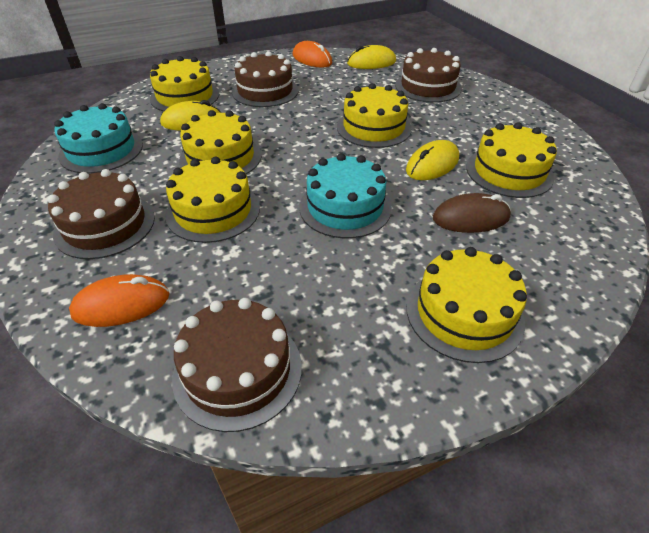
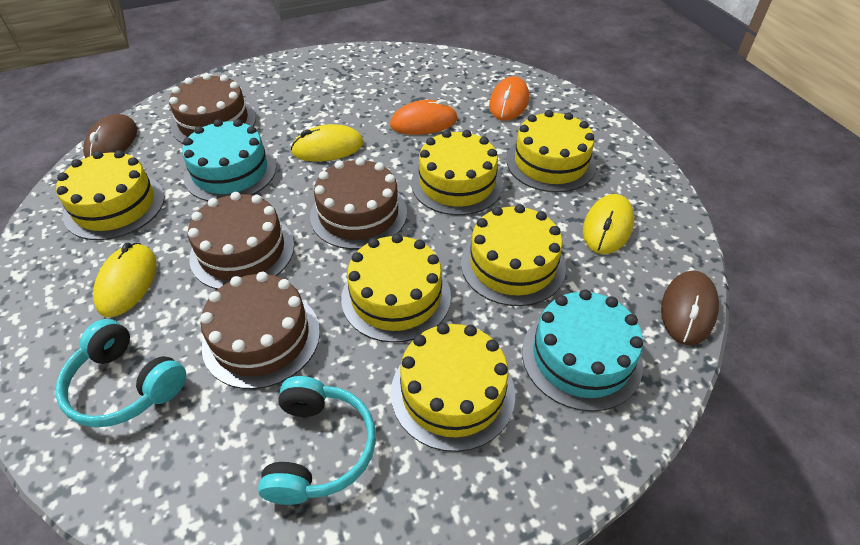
brown mouse: 1 -> 2
turquoise headphones: 0 -> 2

